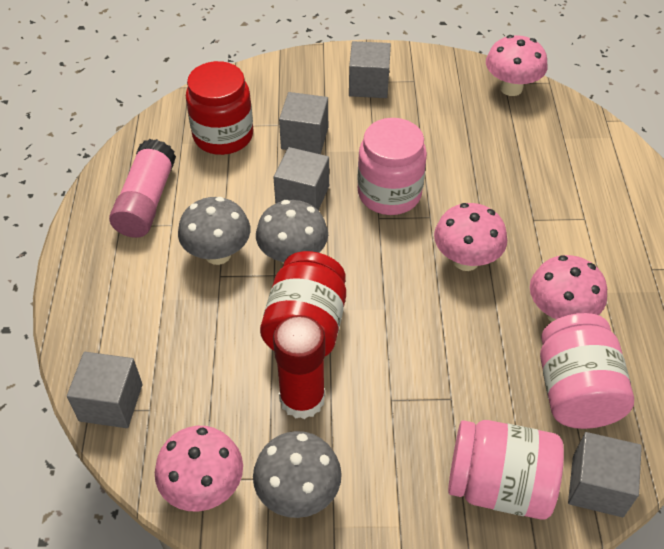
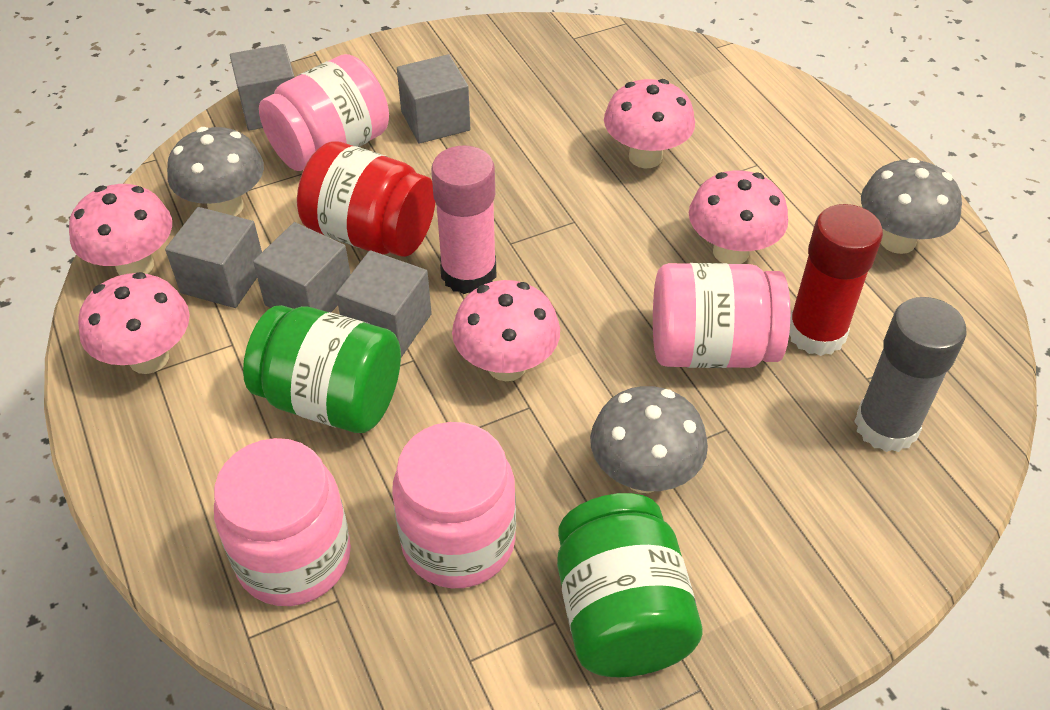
green jar: 0 -> 2
grey glue stick: 0 -> 1
pink jar: 3 -> 4
pink mushroom: 4 -> 5
red jar: 2 -> 1

